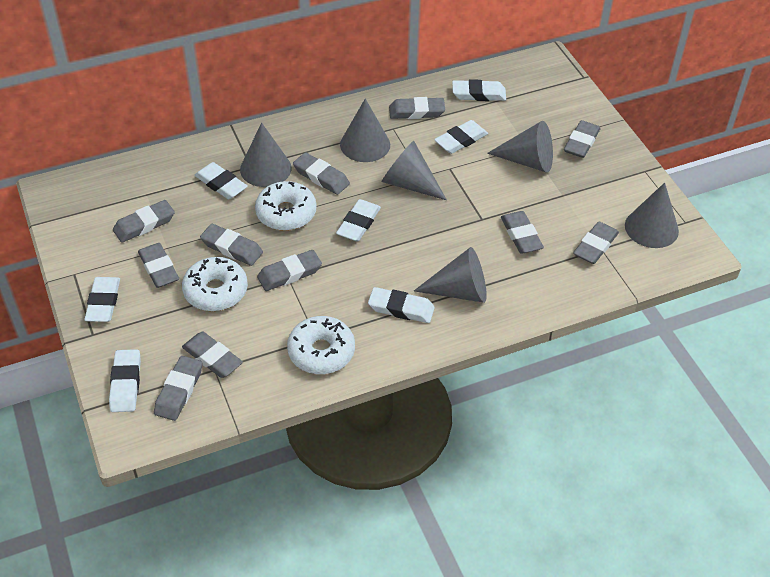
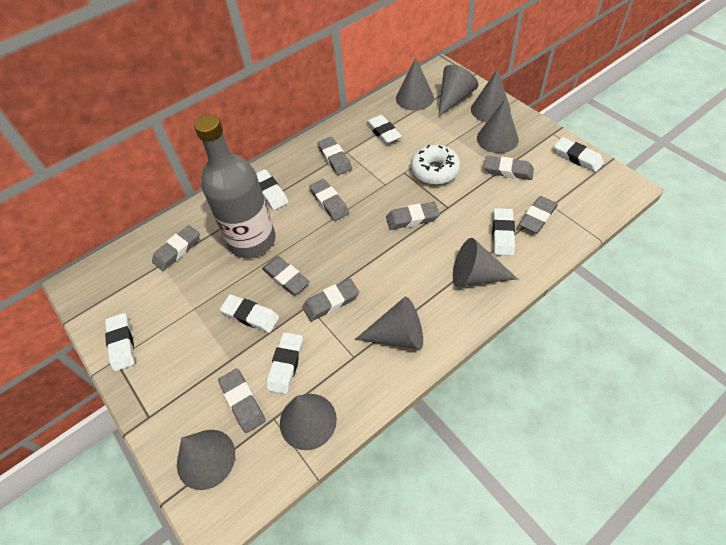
grey bottle: 0 -> 1
grey cone: 6 -> 8
grey eraser: 11 -> 9
white donut: 3 -> 1

